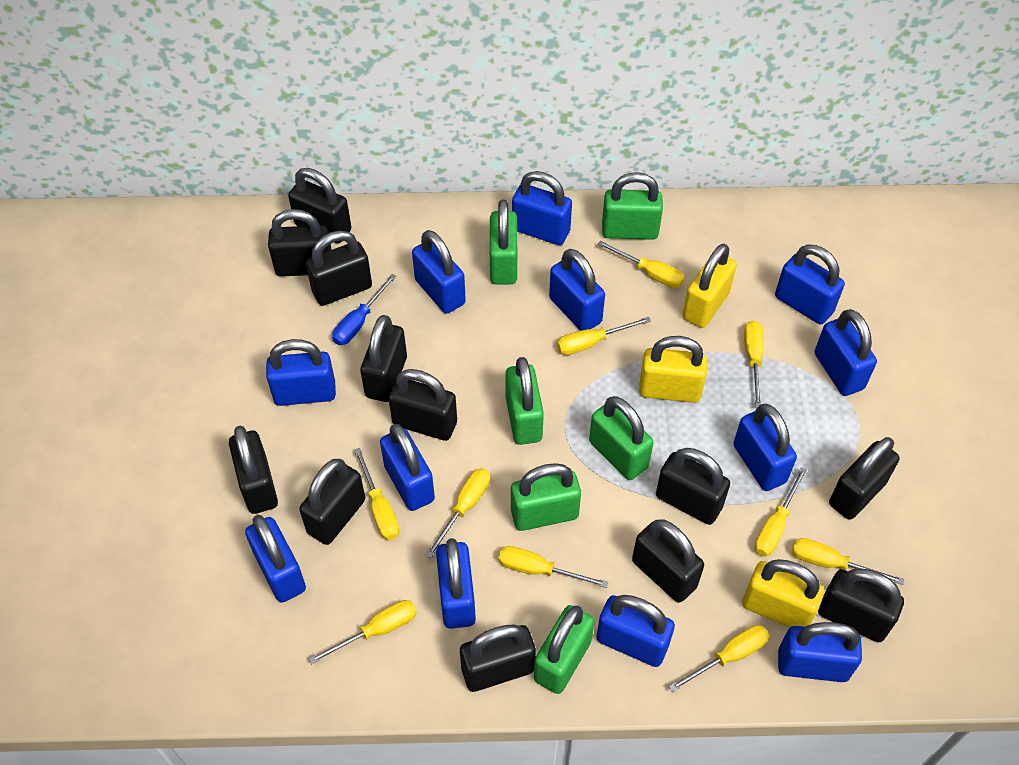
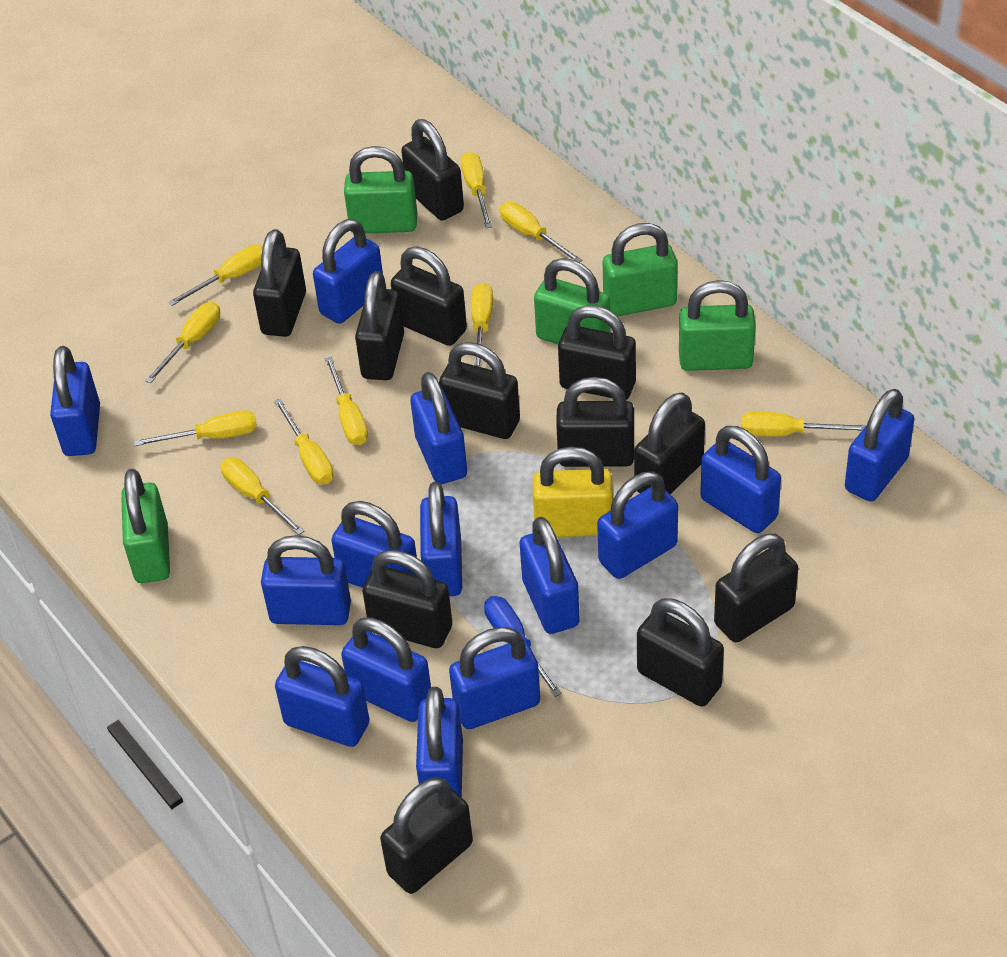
blue padlock: 12 -> 14
green padlock: 6 -> 5
yellow padlock: 3 -> 1

